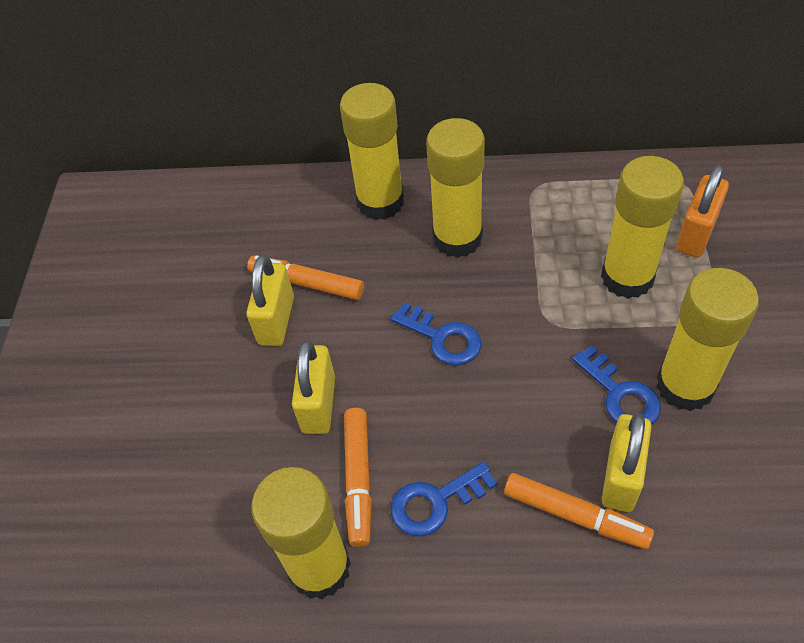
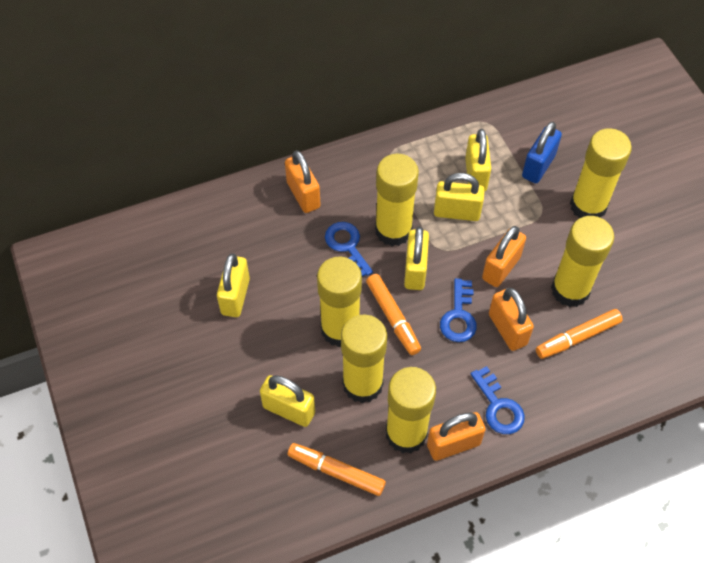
blue padlock: 0 -> 1
orange padlock: 1 -> 4
yellow glue stick: 5 -> 6
yellow padlock: 3 -> 5

